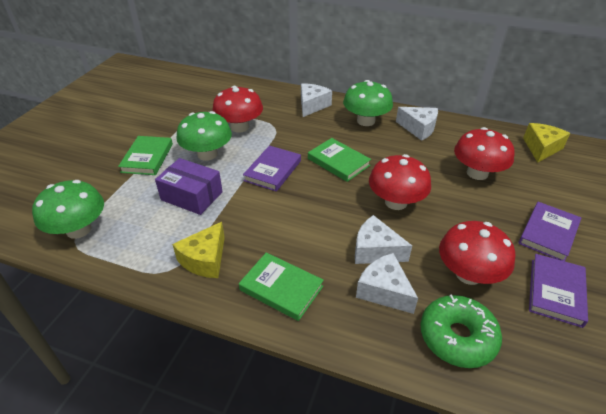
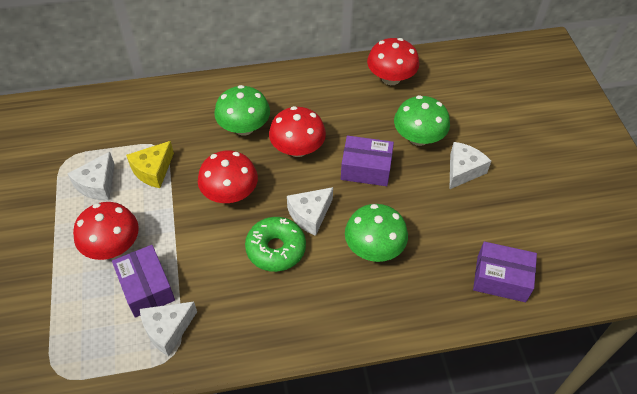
green book: 3 -> 0
purple book: 3 -> 0
purple box: 1 -> 3
yellow cheese: 2 -> 1

